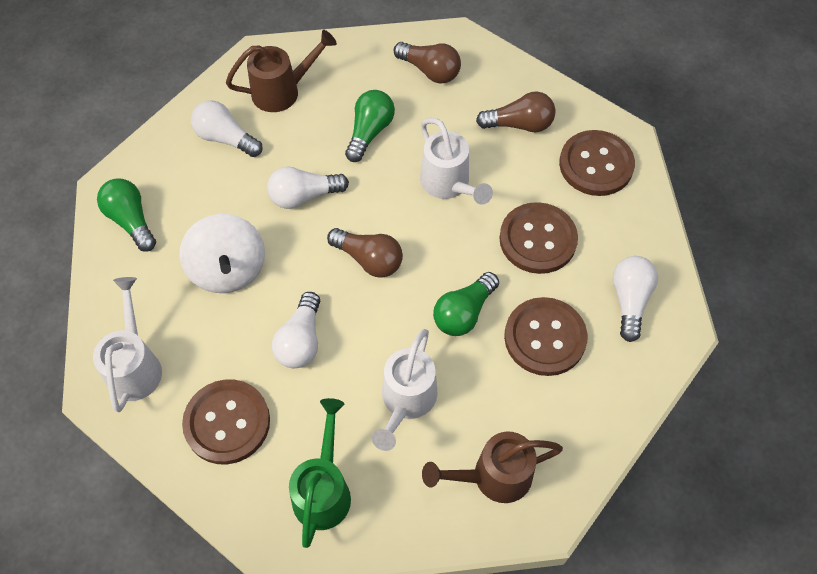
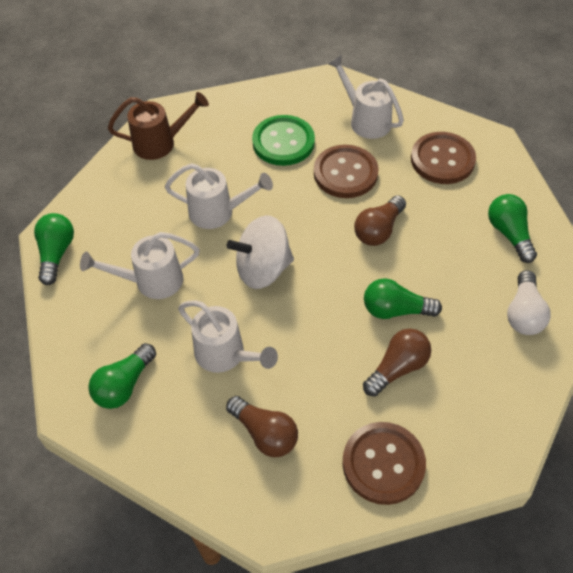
brown button: 4 -> 3
brown watering can: 2 -> 1
green button: 0 -> 1
green light bulb: 3 -> 4
green watering can: 1 -> 0
white light bulb: 4 -> 1
white watering can: 3 -> 4

